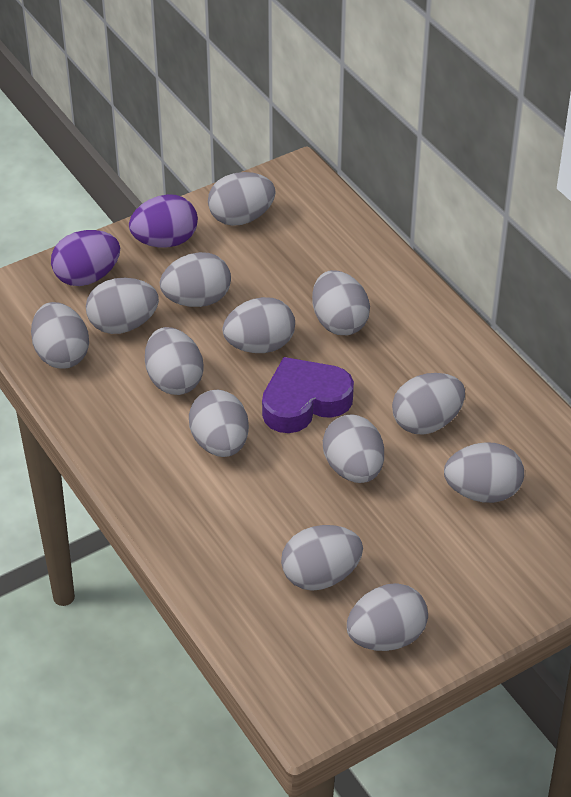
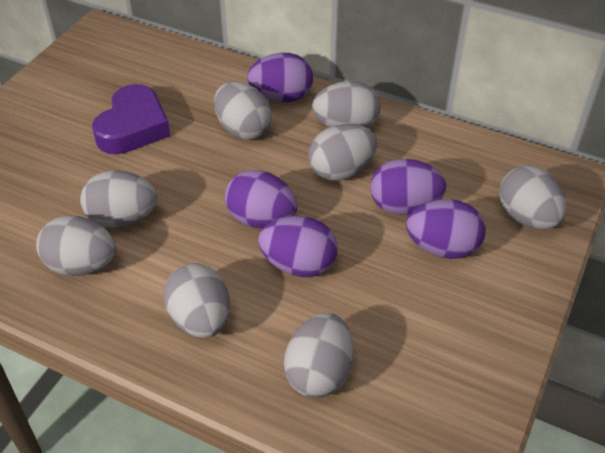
grey egg: 13 -> 8
purple egg: 2 -> 5

